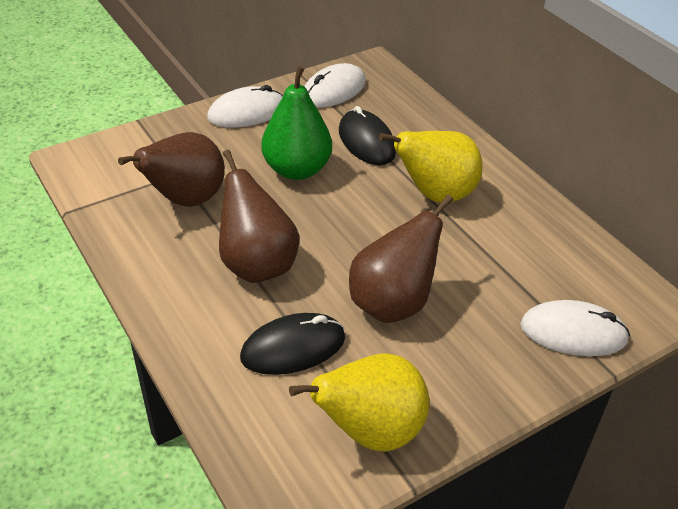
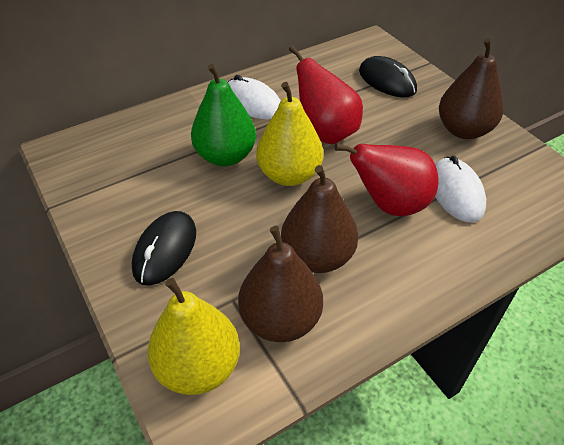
red pear: 0 -> 2
white mouse: 3 -> 2

